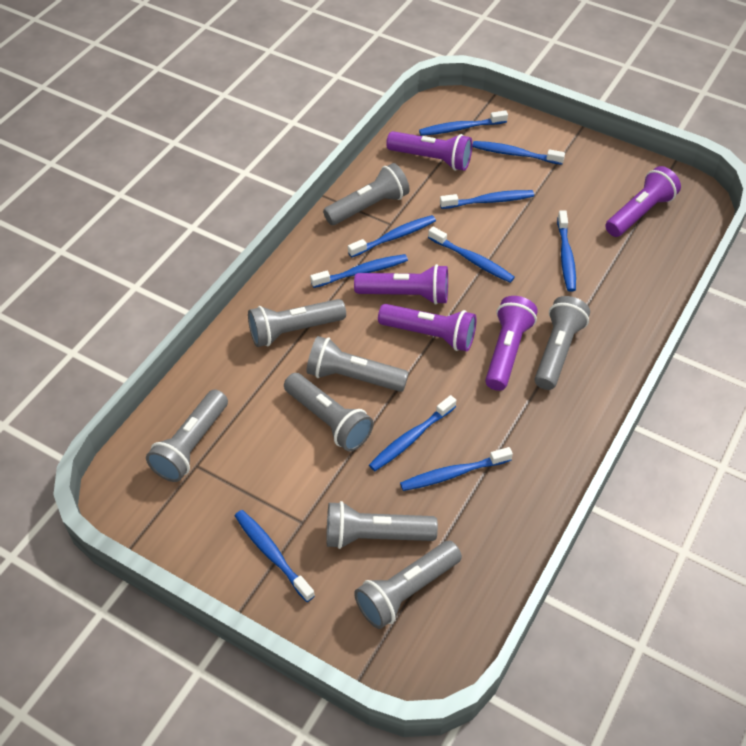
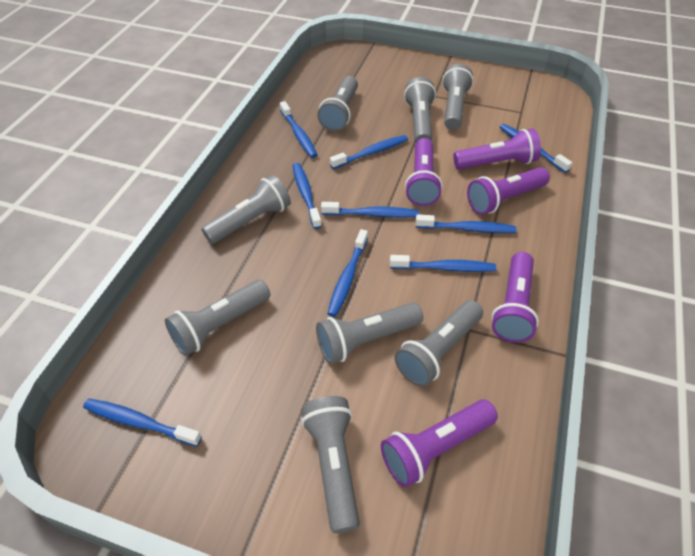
blue toothbrush: 10 -> 9

